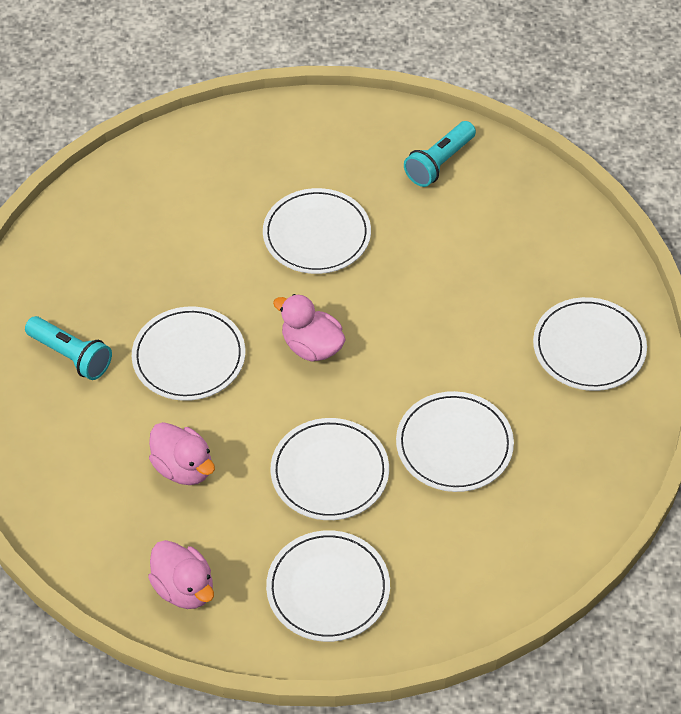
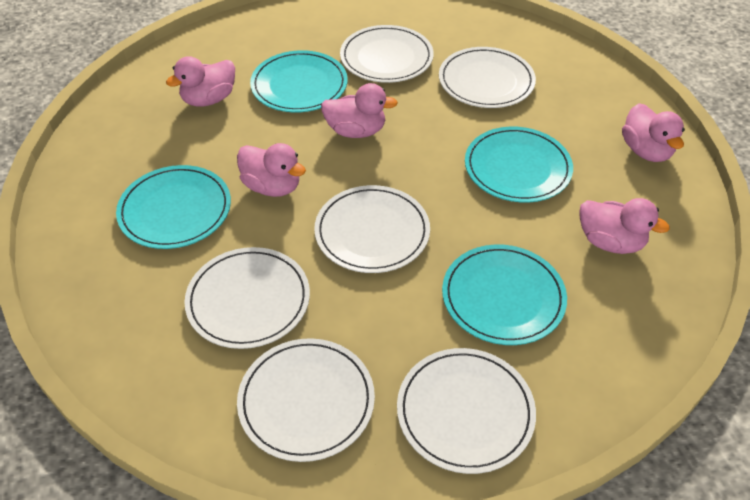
pink duck: 3 -> 5
turquoise flashlight: 2 -> 0
turquoise plate: 0 -> 4

